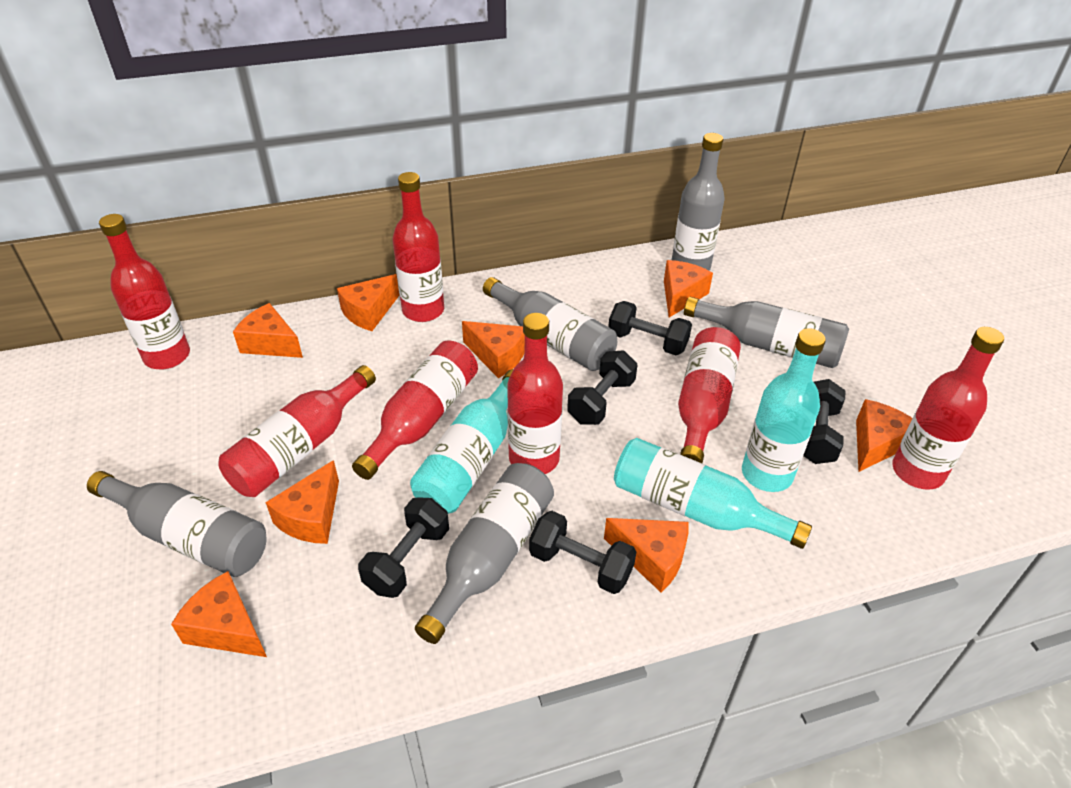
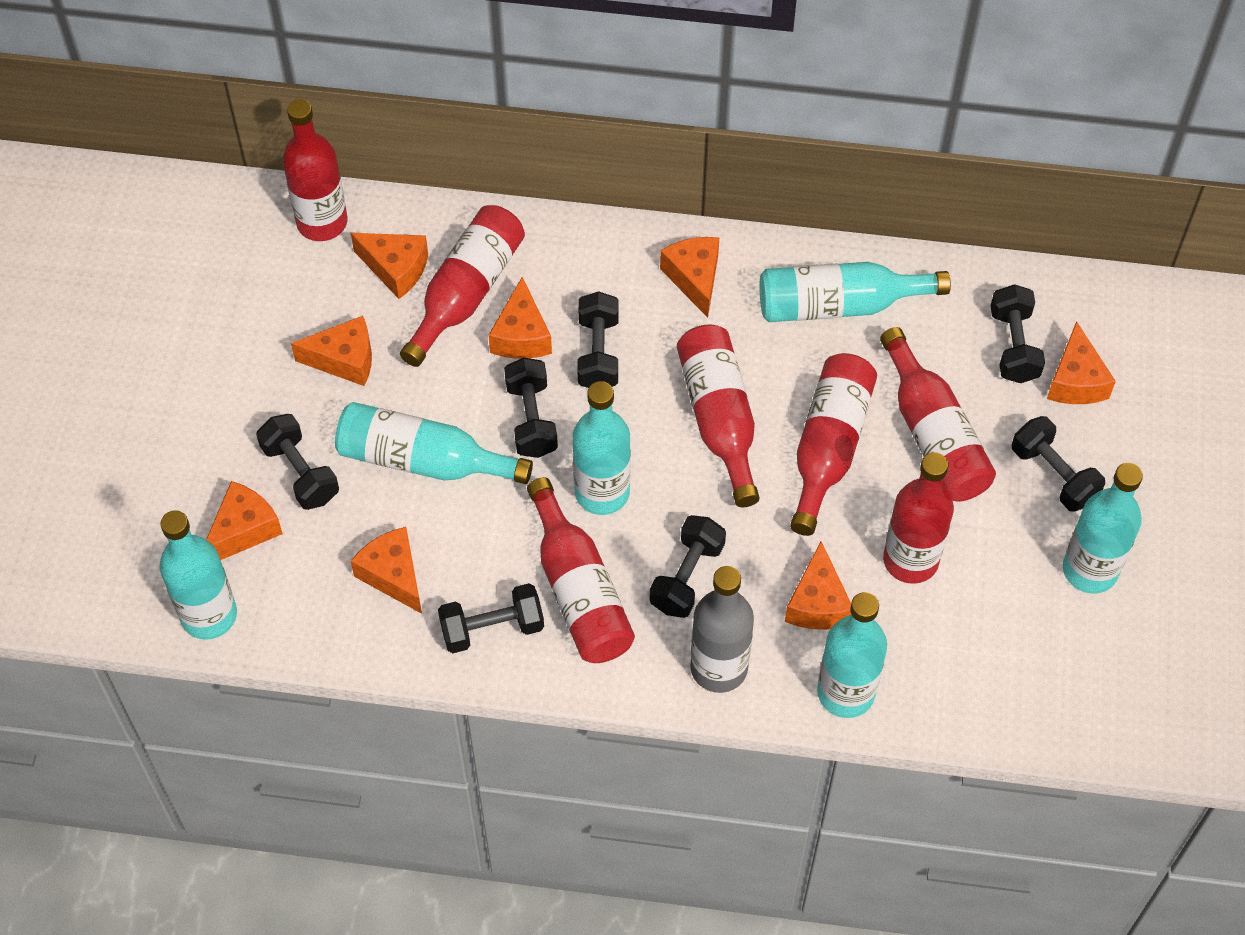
black dumbbell: 5 -> 7
grey bottle: 5 -> 1
turquoise bottle: 3 -> 6

